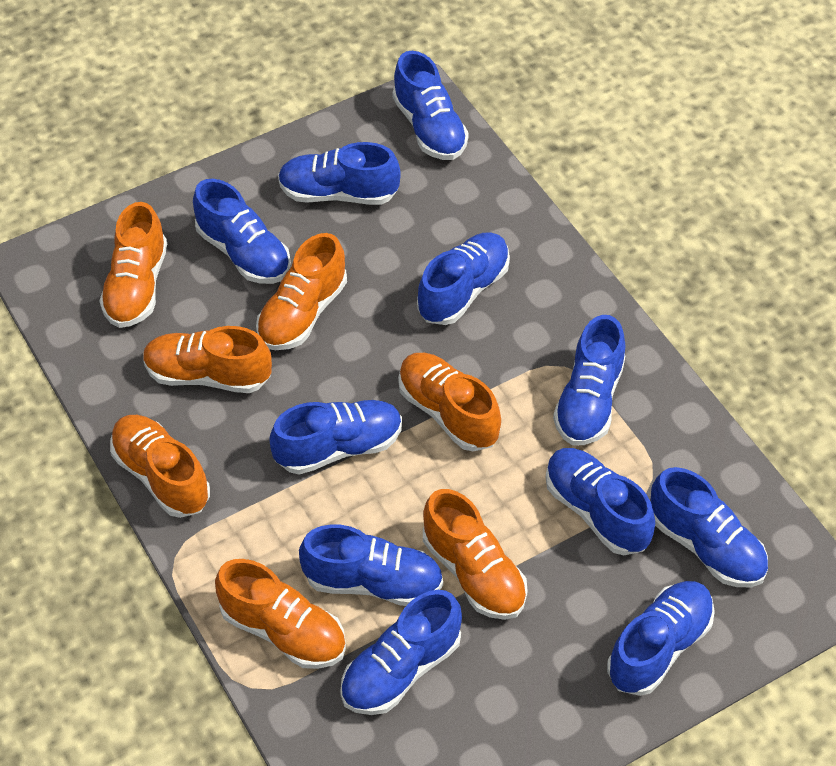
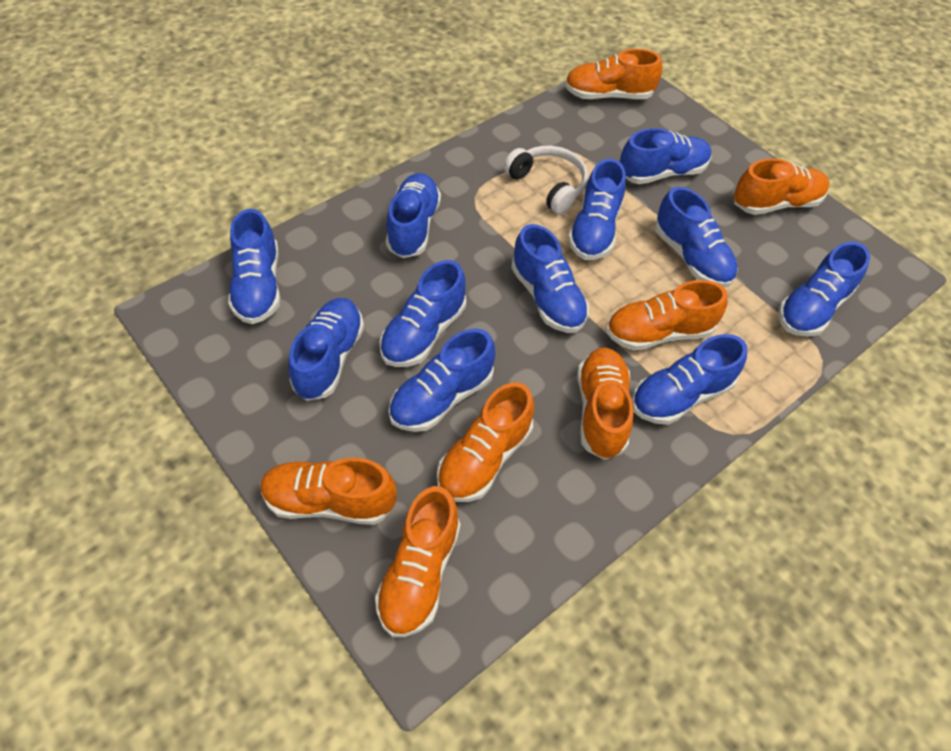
white headphones: 0 -> 1

